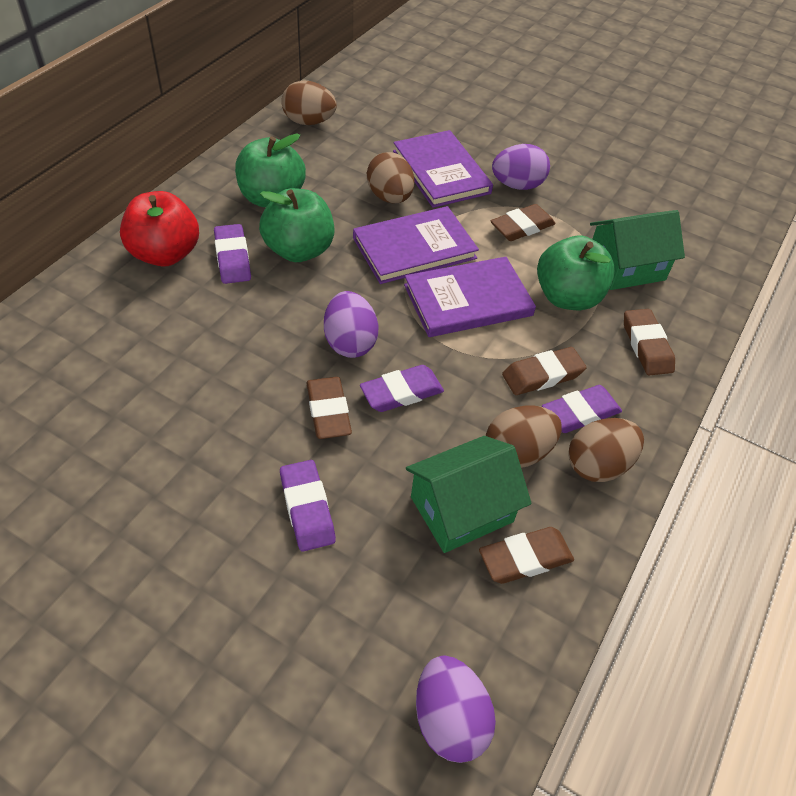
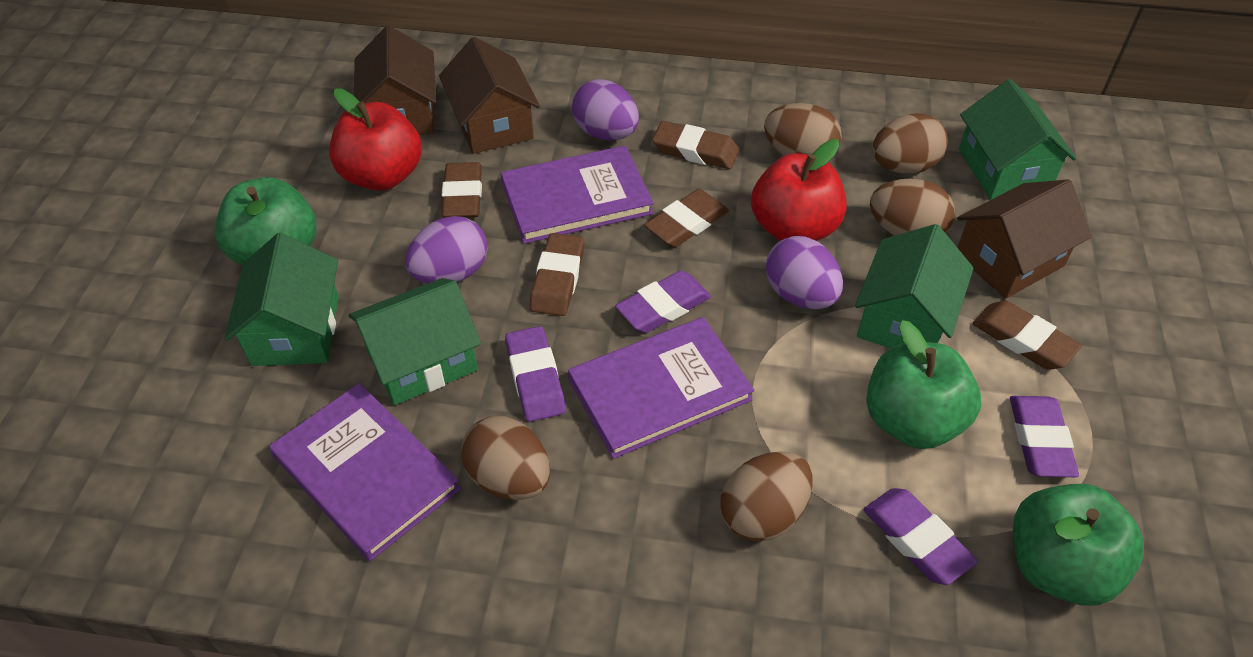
brown egg: 4 -> 5
brown house: 0 -> 3
green house: 2 -> 4
red apple: 1 -> 2

